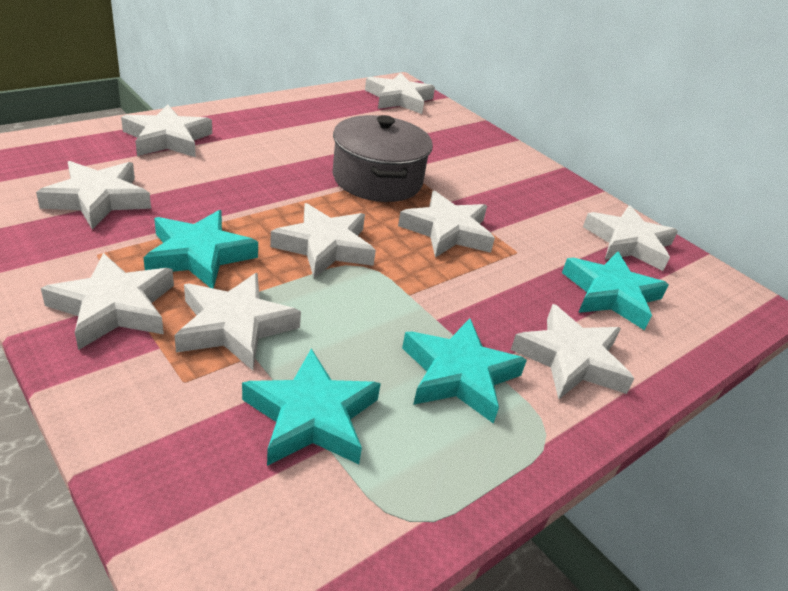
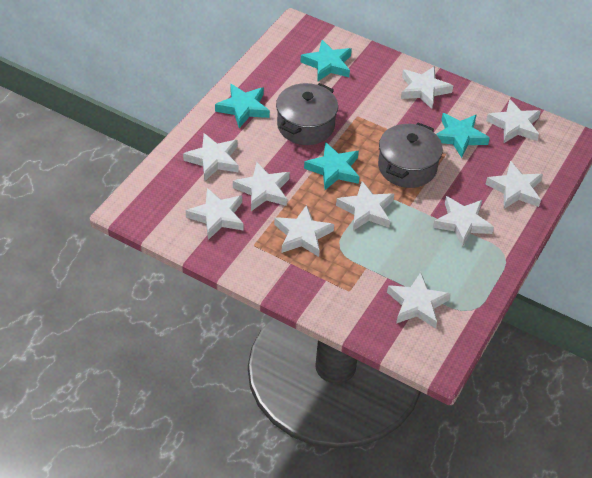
grey pot: 1 -> 2
white star: 9 -> 10

